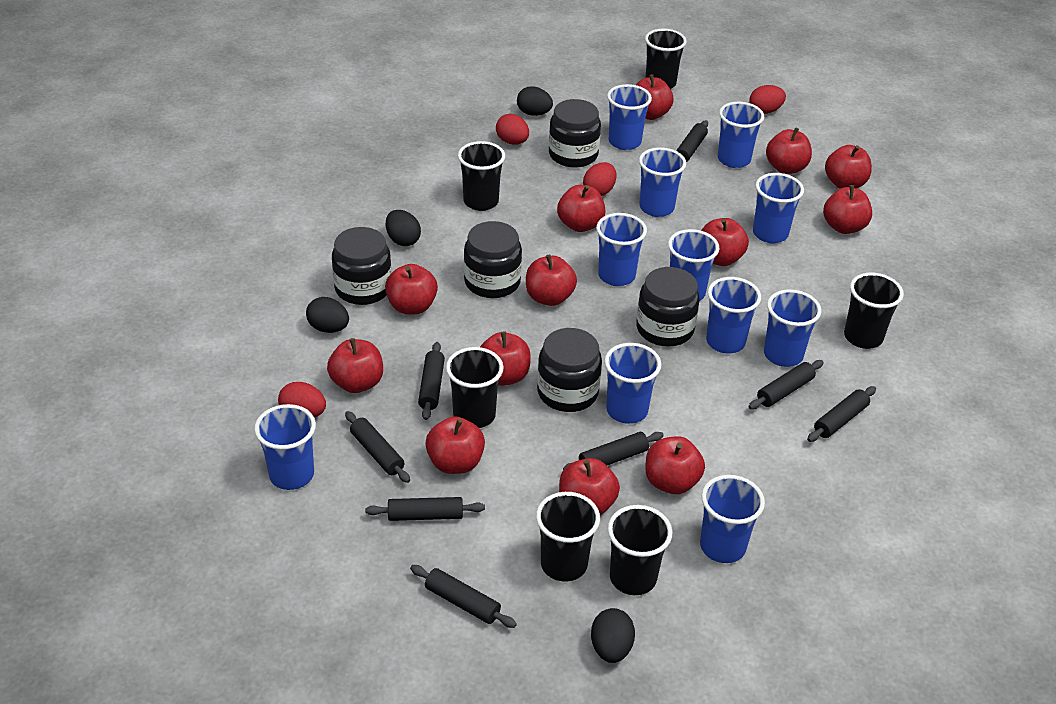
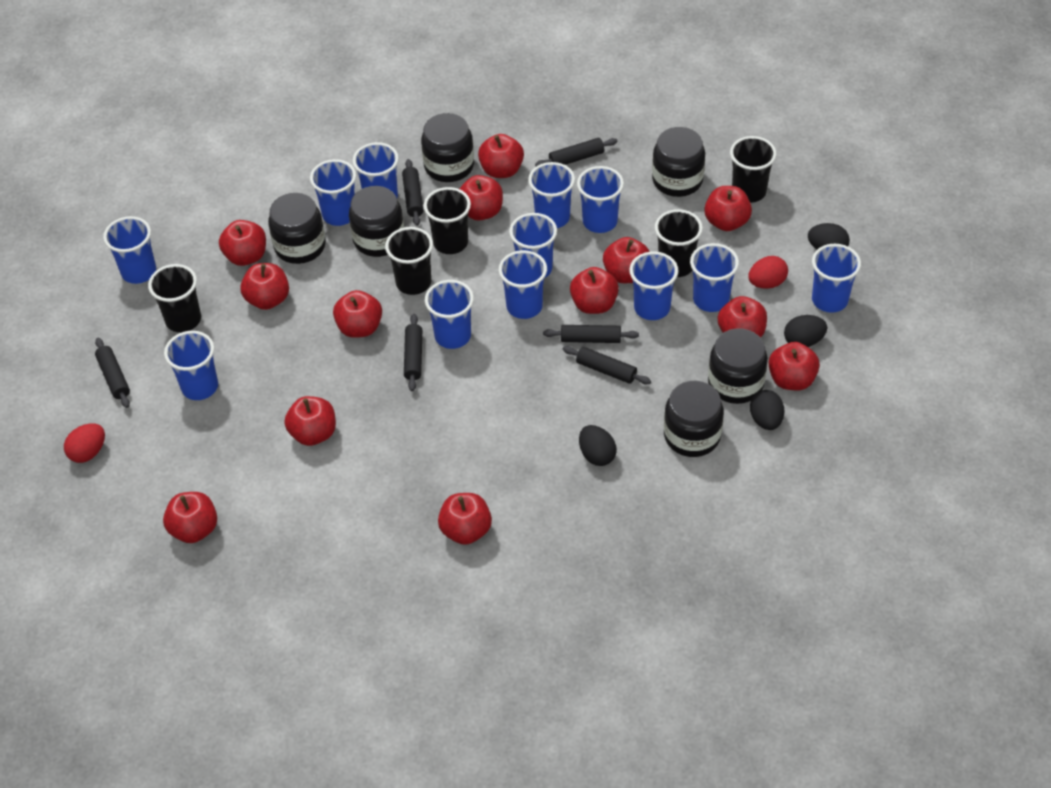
black cup: 6 -> 5
black jar: 5 -> 6
black rolling pin: 8 -> 6
blue cup: 11 -> 12
red egg: 4 -> 2

